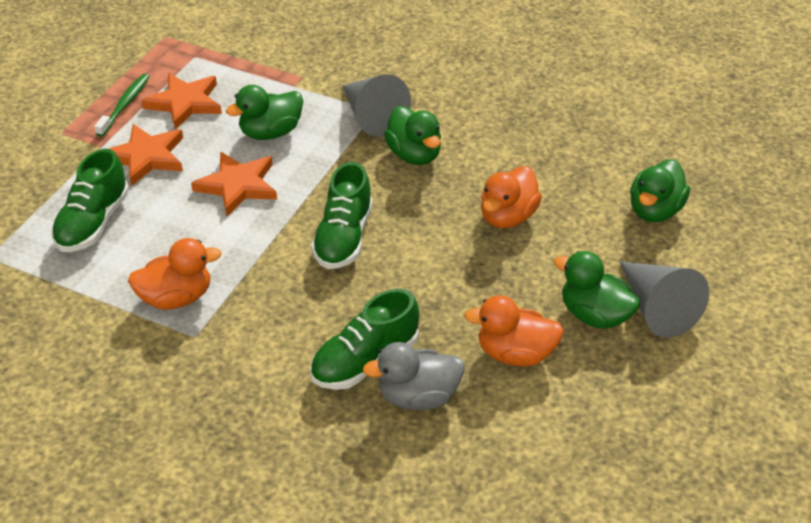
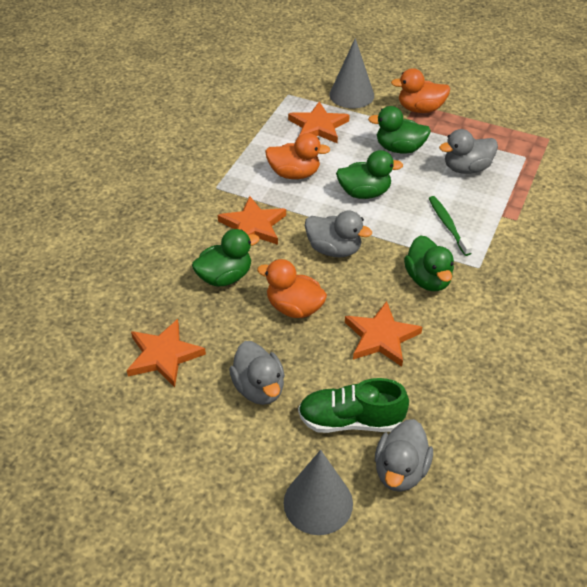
green shoe: 3 -> 1
grey duck: 1 -> 4
orange star: 3 -> 4

